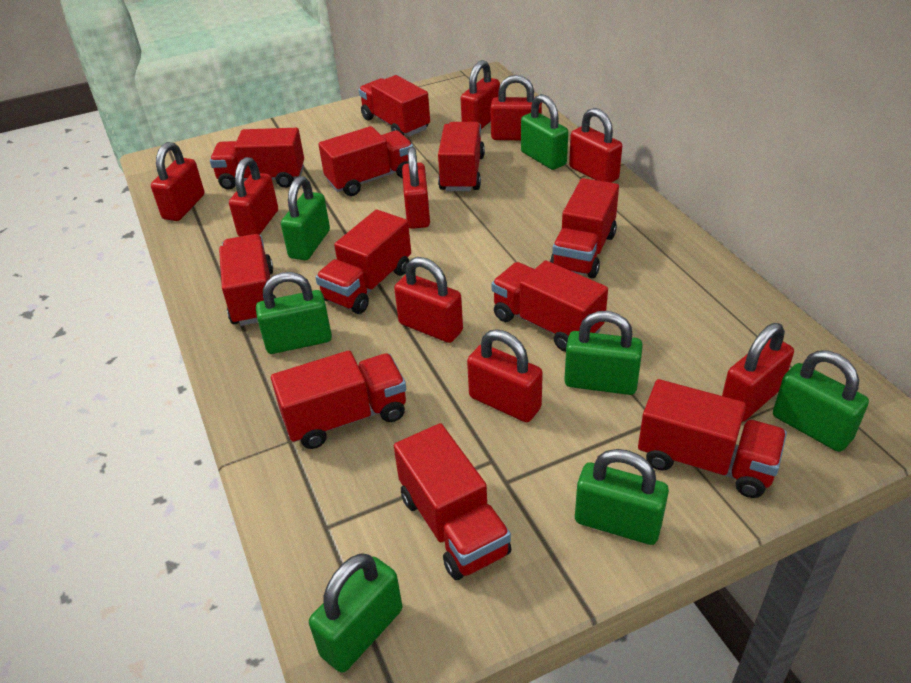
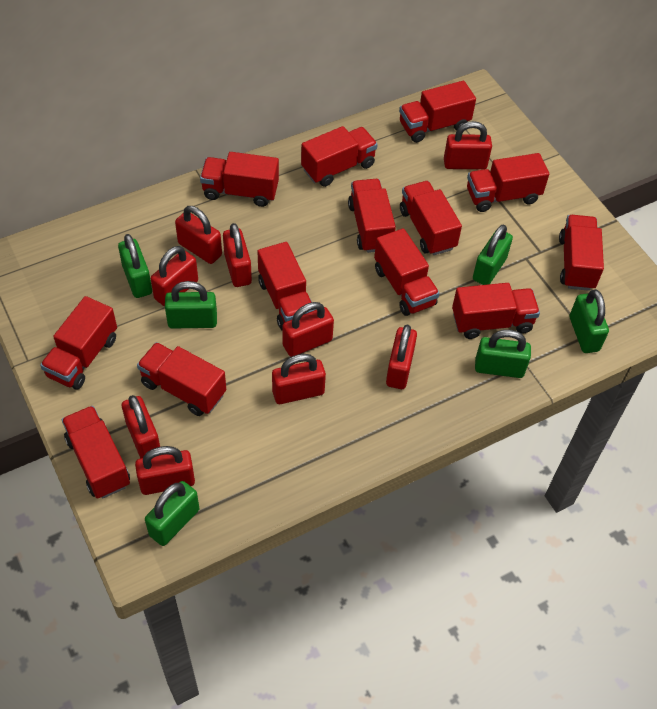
green padlock: 7 -> 6
red truck: 11 -> 13

